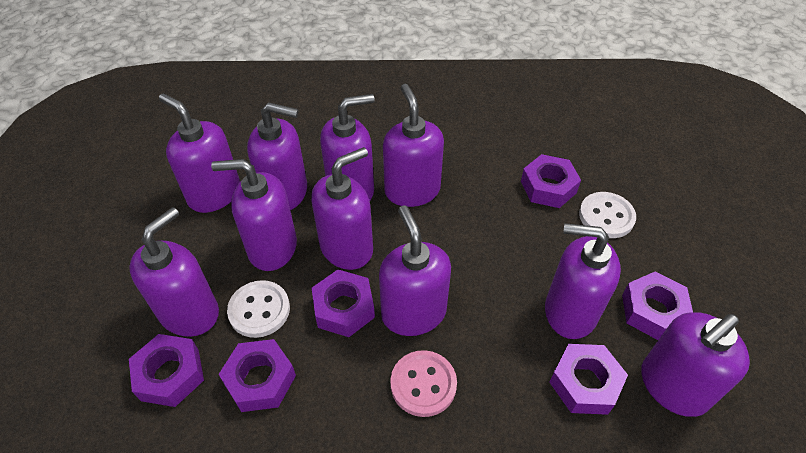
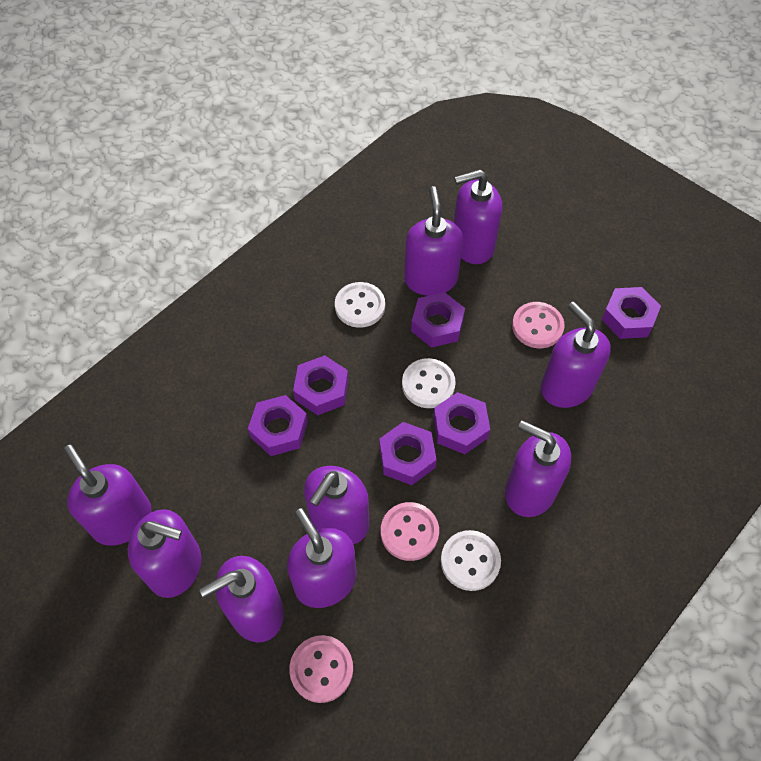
pink button: 1 -> 3
purple soap dispenser: 10 -> 9
white button: 2 -> 3

